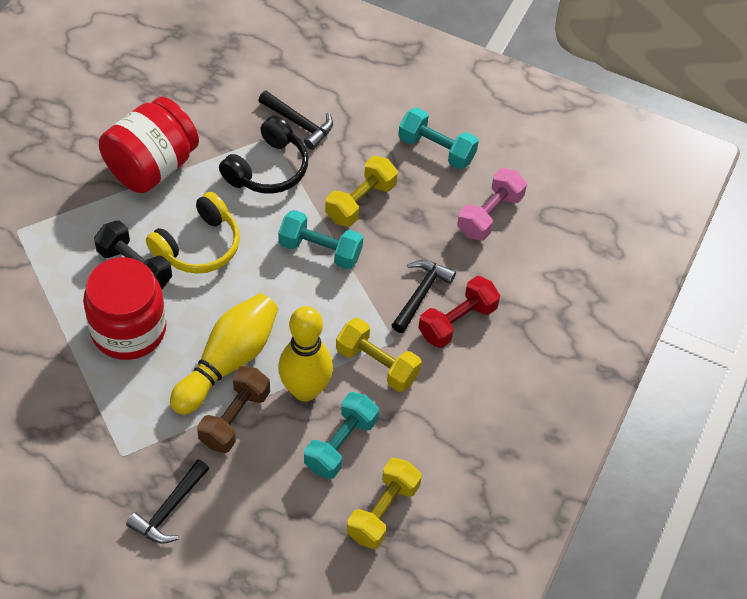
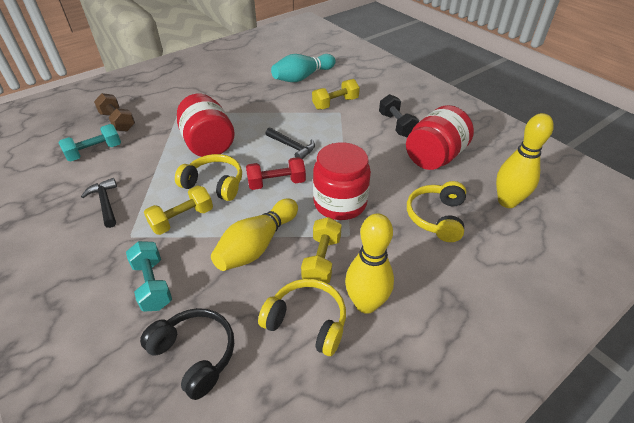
black hammer: 3 -> 2
pink dumbbell: 1 -> 0
red jar: 2 -> 3
turquoise bowling pin: 0 -> 1
turquoise dumbbell: 3 -> 2
yellow bowling pin: 2 -> 3
yellow headphones: 1 -> 3

